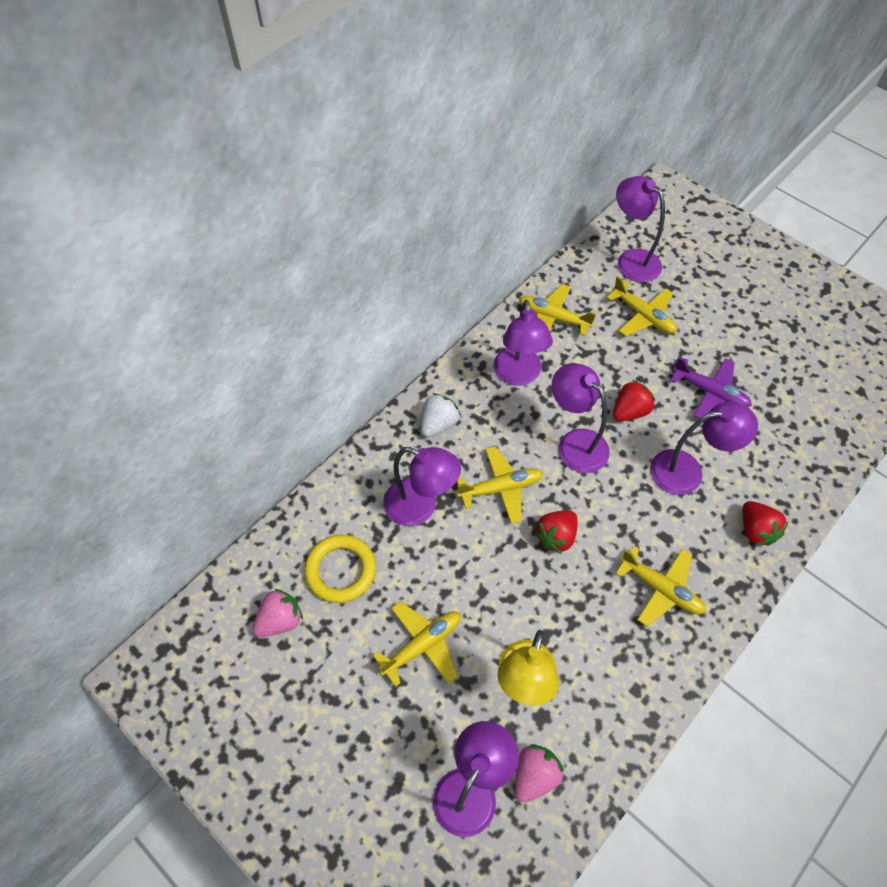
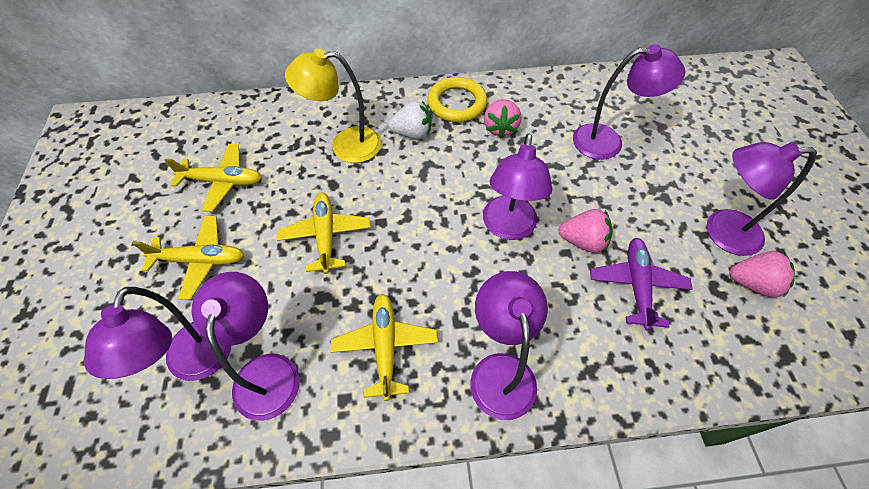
pink strawberry: 2 -> 3
red strawberry: 3 -> 0
yellow plane: 5 -> 4

